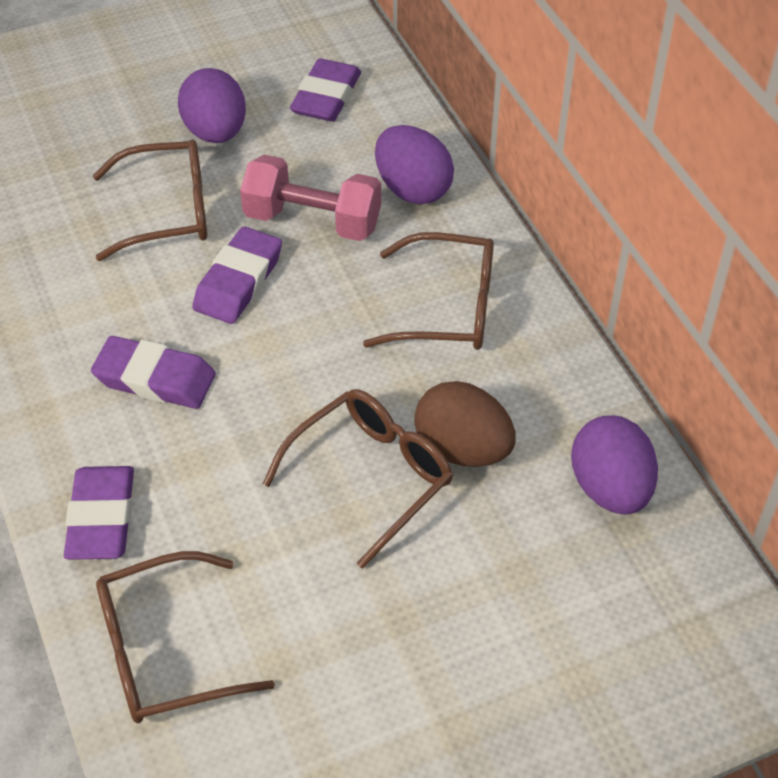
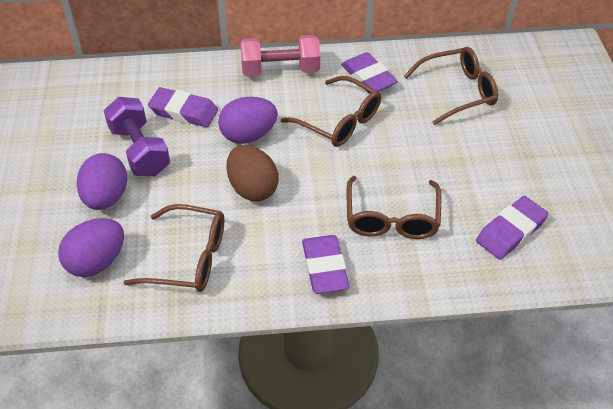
purple dumbbell: 0 -> 1

